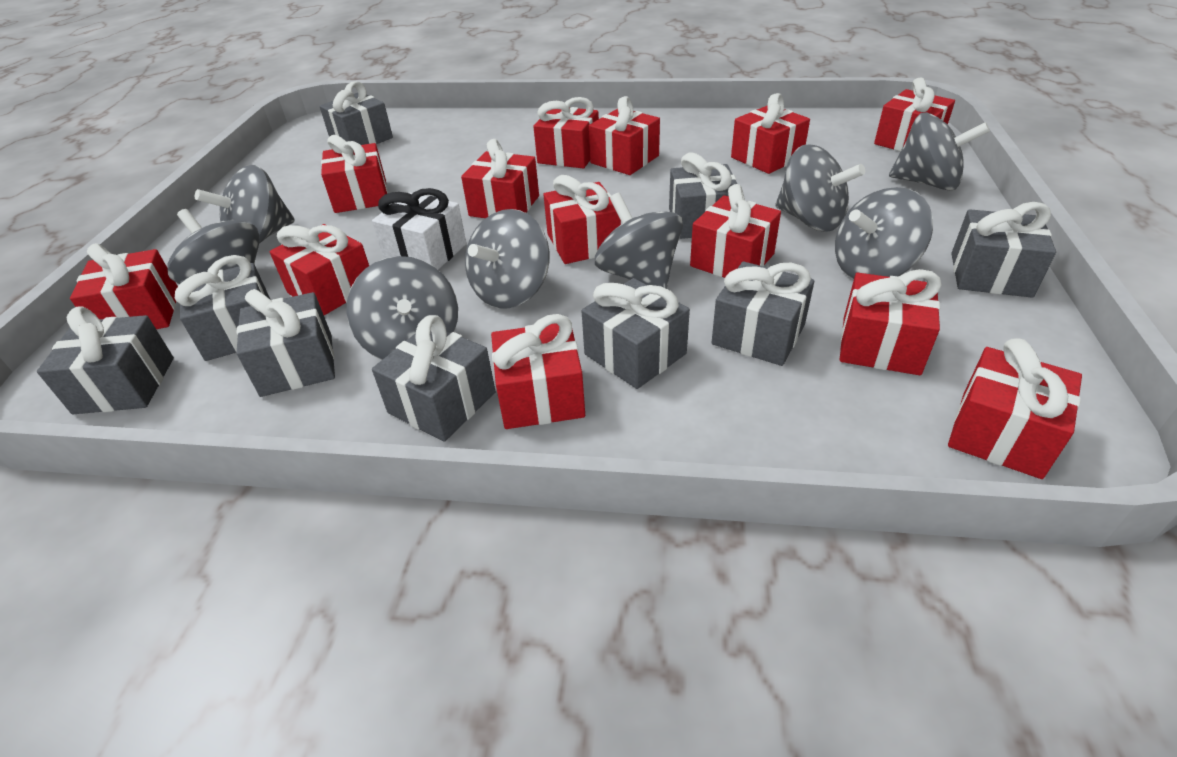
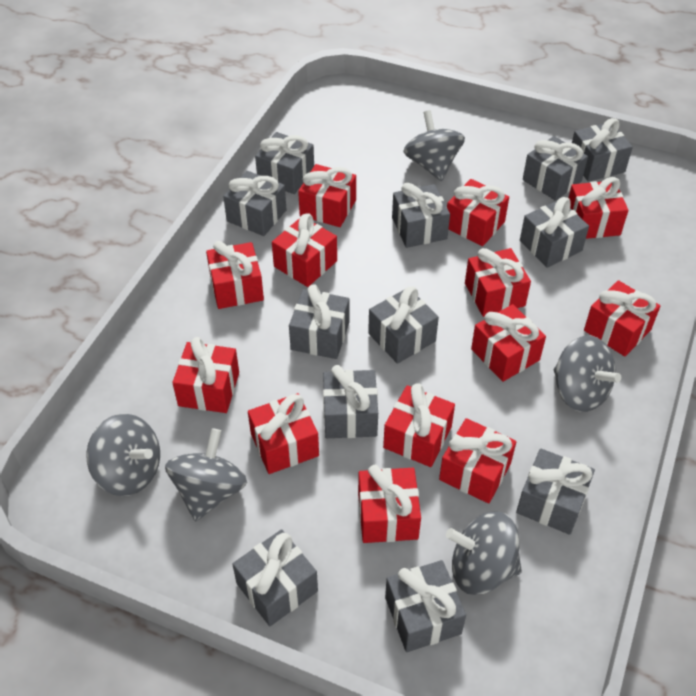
grey gift: 9 -> 12
grey spinning top: 8 -> 5
white gift: 1 -> 0

